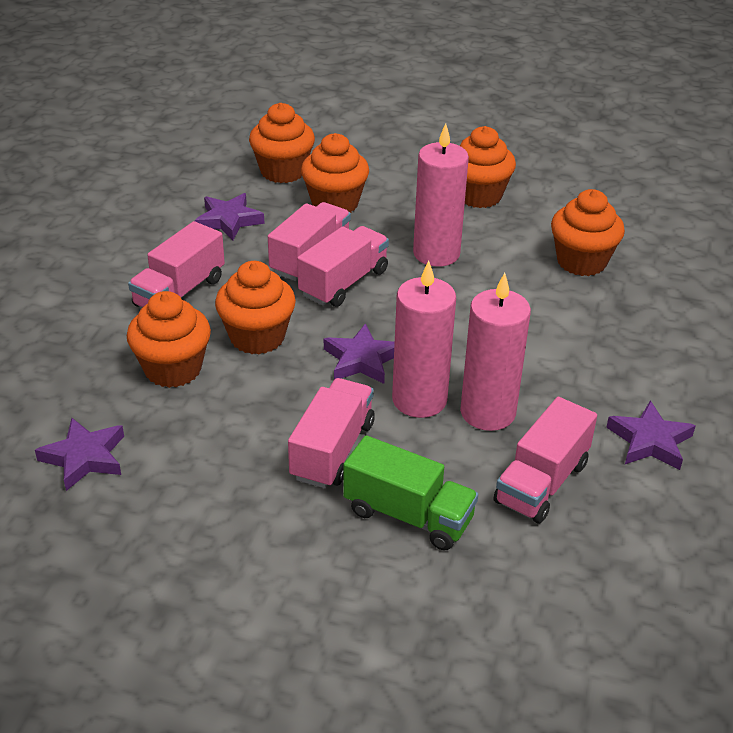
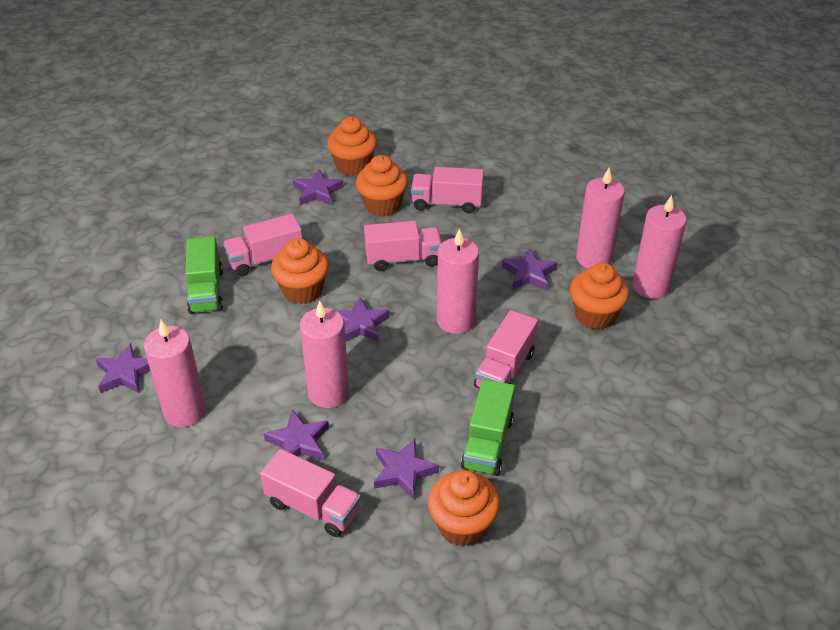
green truck: 1 -> 2
orange cupcake: 6 -> 5
pink candle: 3 -> 5
purple star: 4 -> 6

